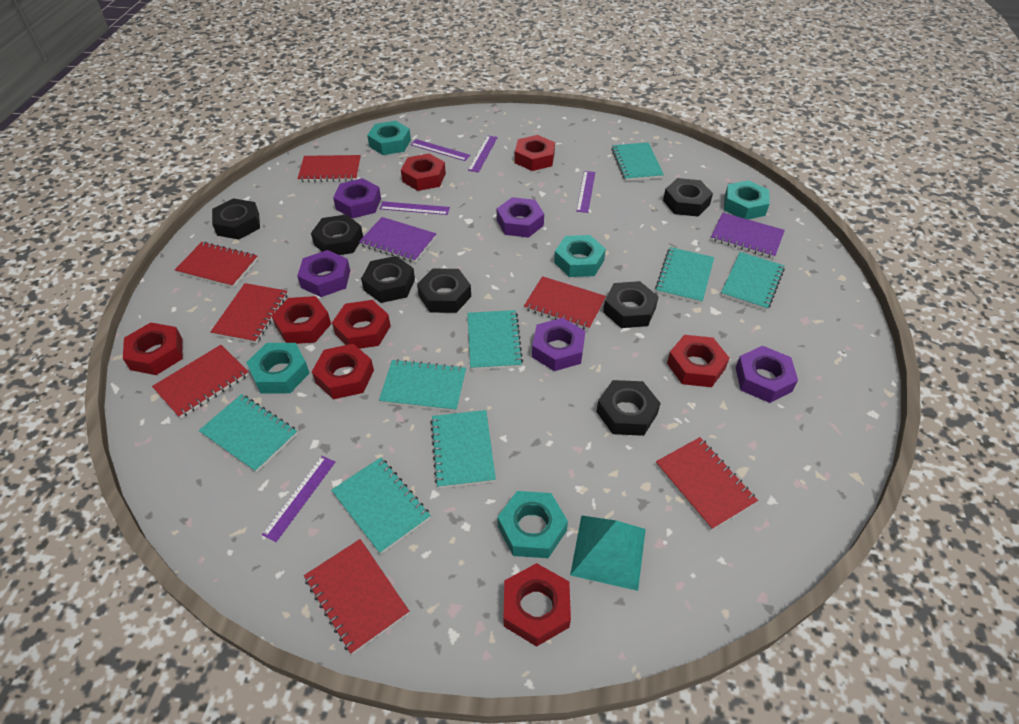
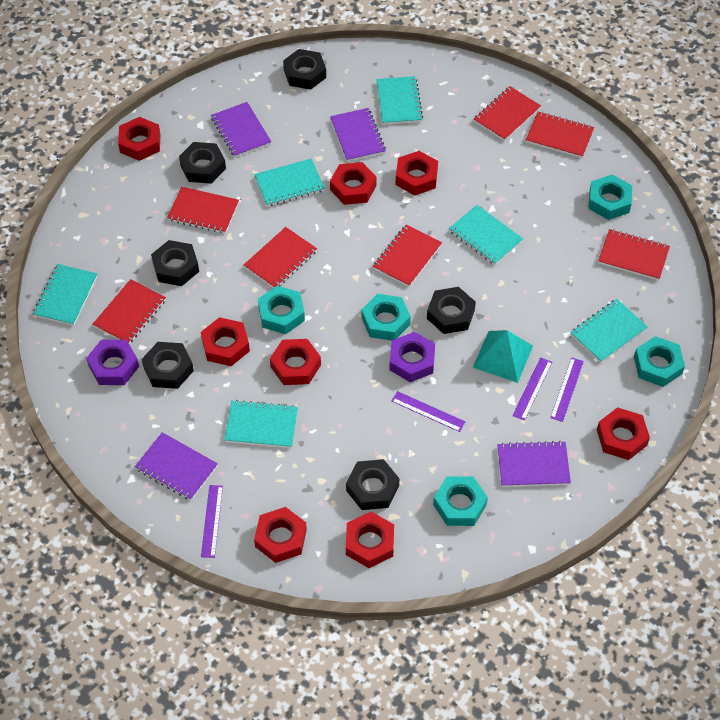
black nut: 7 -> 6
purple notebook: 2 -> 4
purple nut: 5 -> 2
purple ruler: 5 -> 4
turquoise notebook: 8 -> 6

